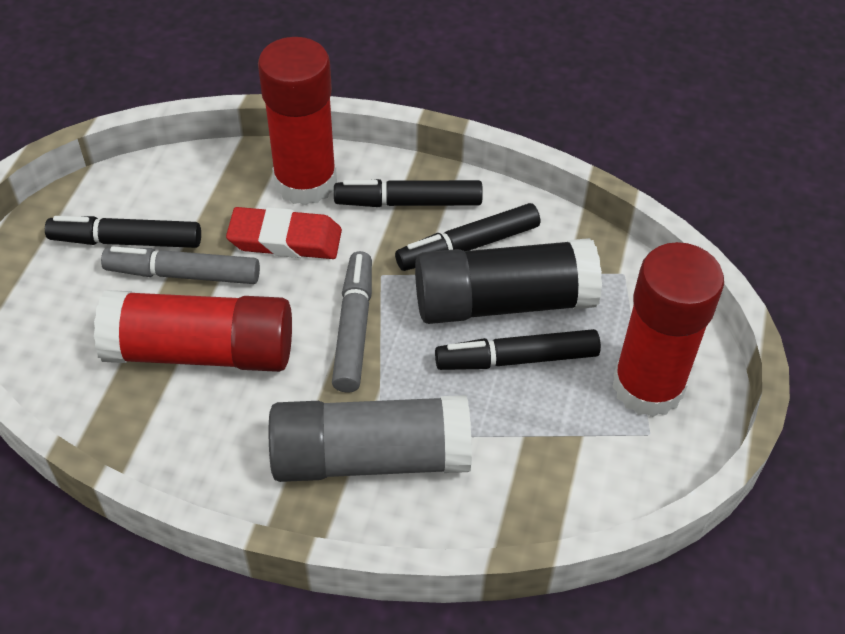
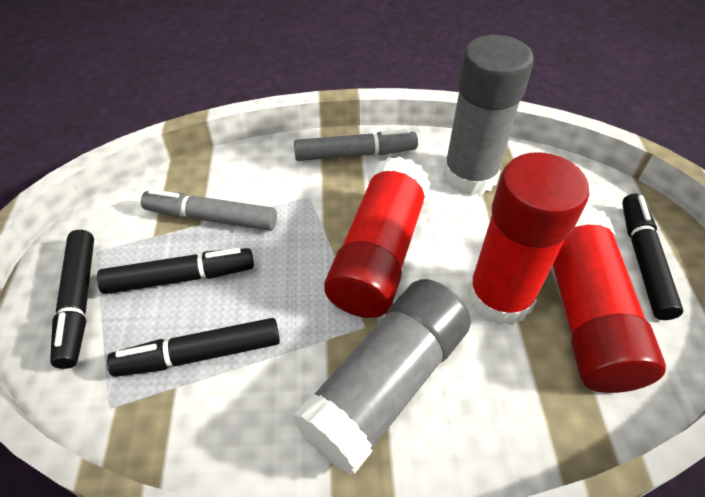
black glue stick: 1 -> 0
grey glue stick: 1 -> 2
red eraser: 1 -> 0

